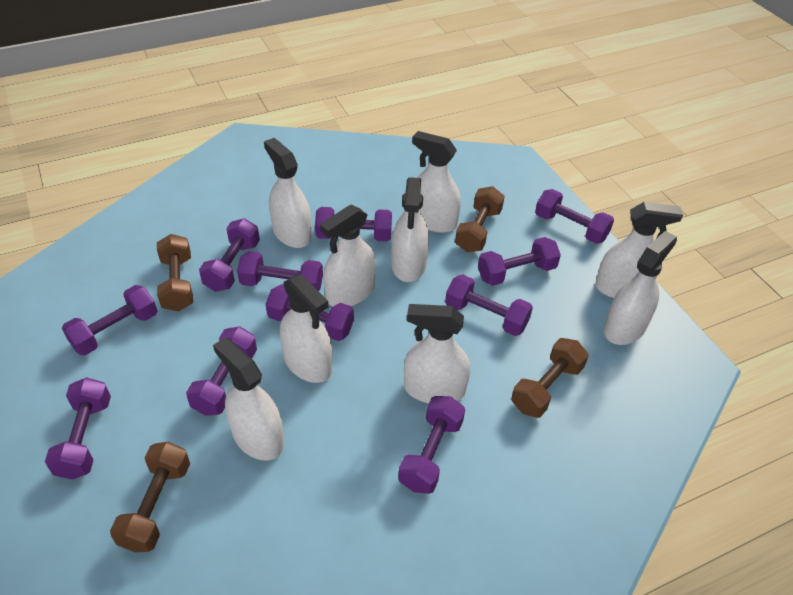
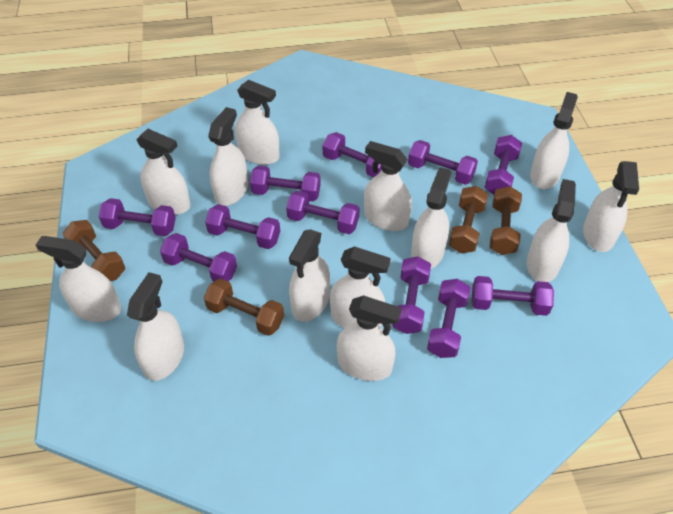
white spray bottle: 9 -> 13

